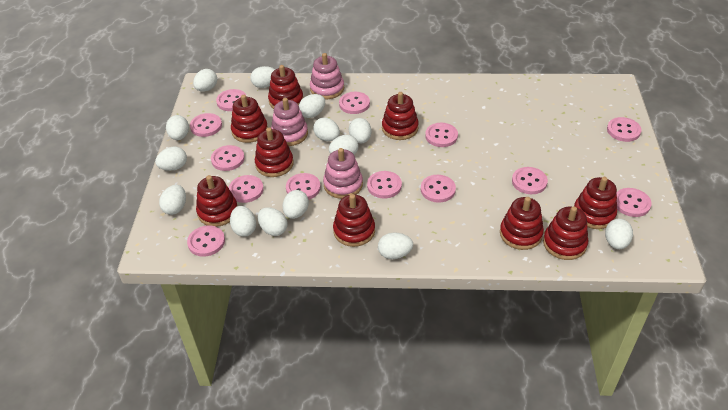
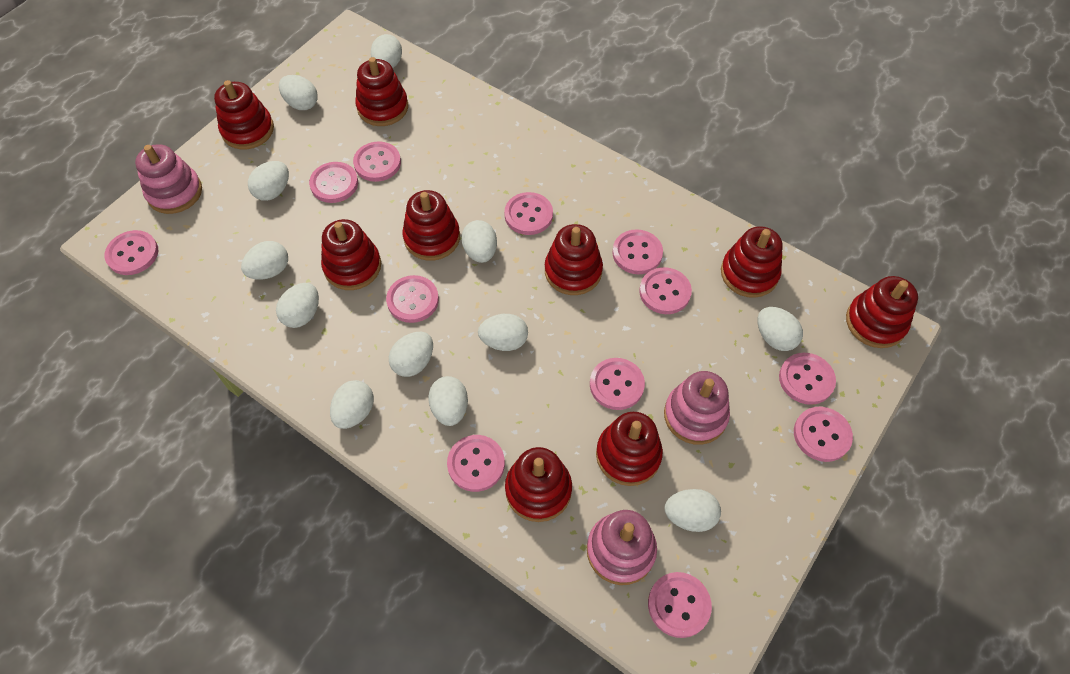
pink button: 13 -> 12
white egg: 14 -> 12

